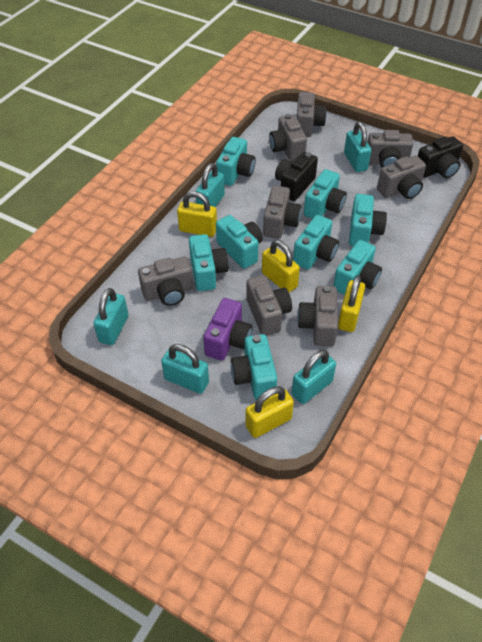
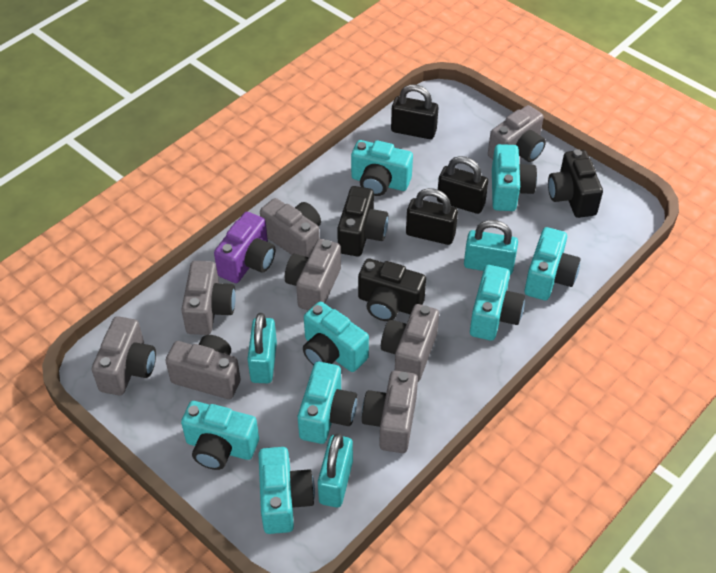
black camera: 2 -> 3
black padlock: 0 -> 3
turquoise padlock: 5 -> 3
yellow padlock: 4 -> 0

